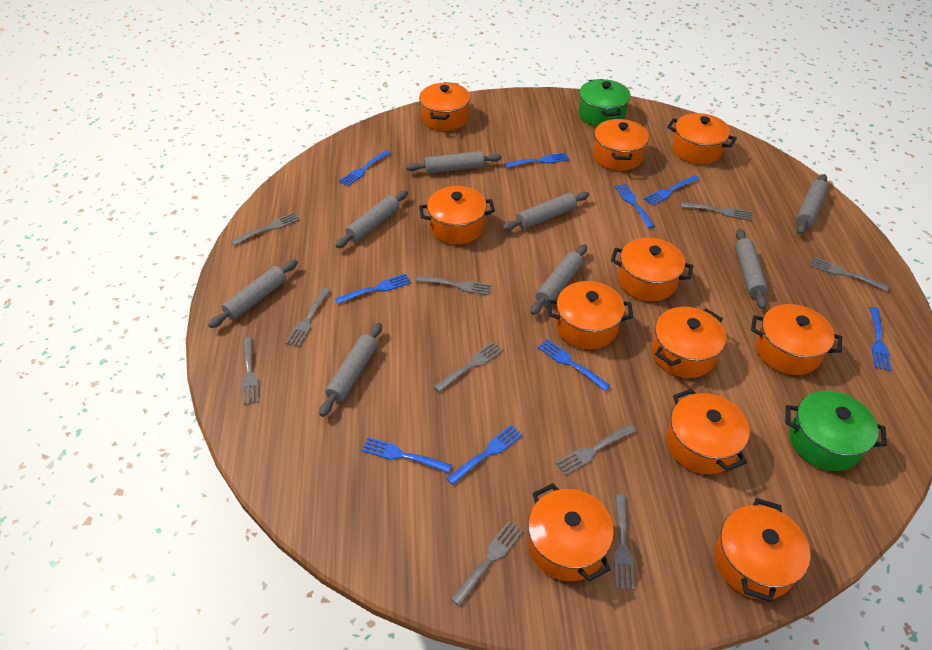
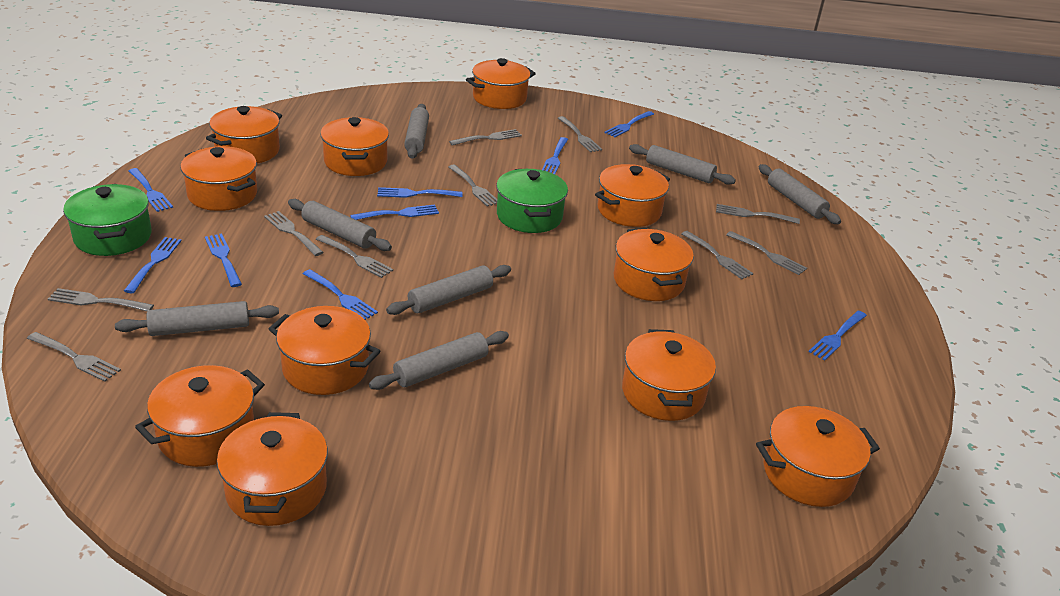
grey rolling pin: 8 -> 7

